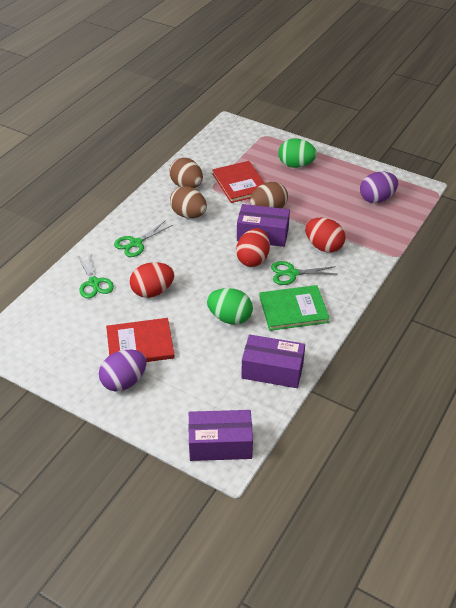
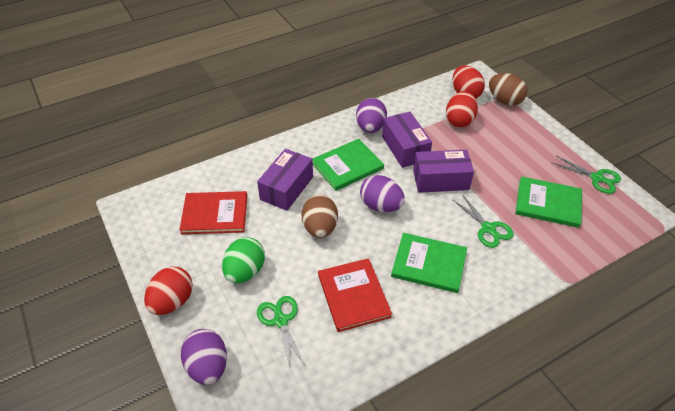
brown egg: 3 -> 2
green book: 1 -> 3
green egg: 2 -> 1
purple egg: 2 -> 3

